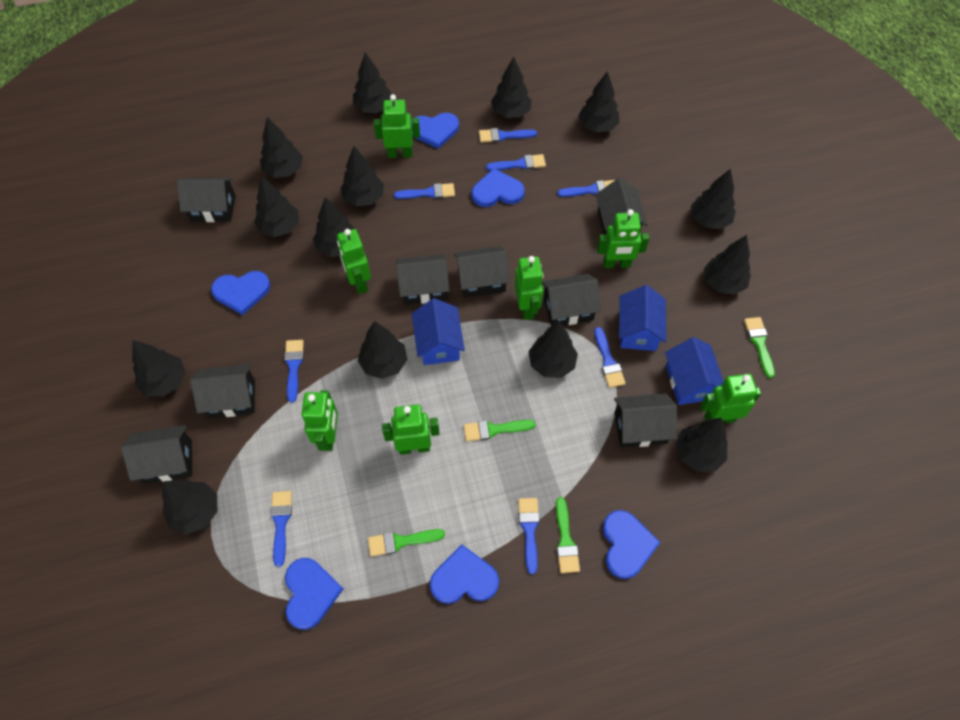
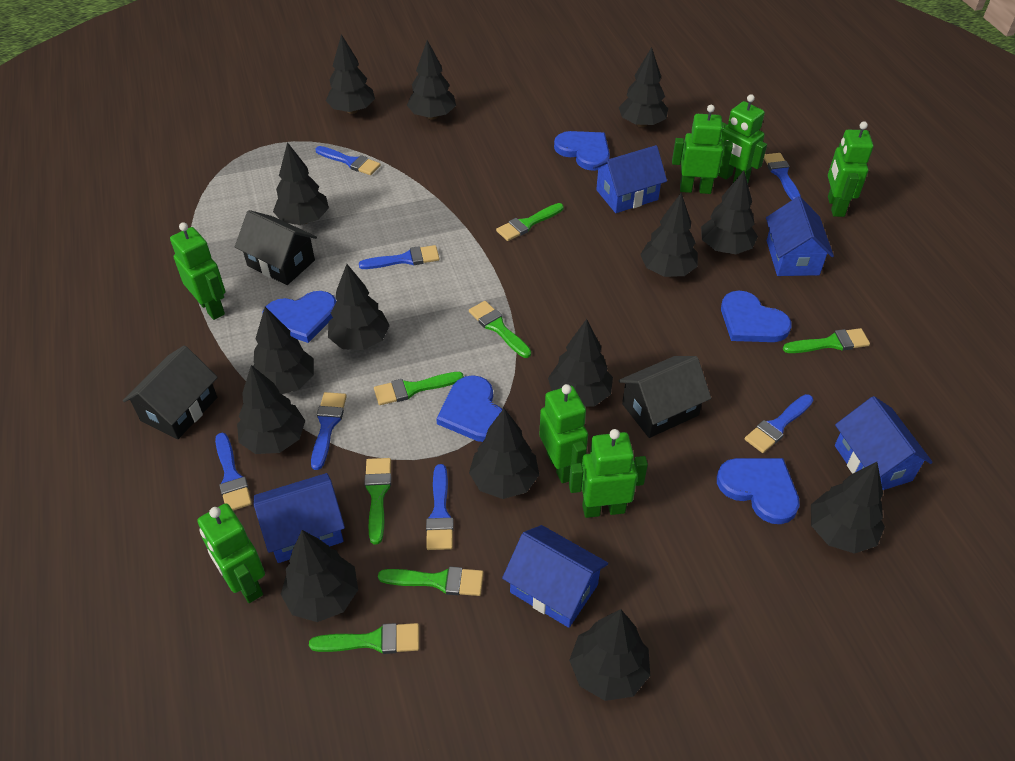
black house: 8 -> 3
blue brush: 8 -> 7
blue heart: 6 -> 5
blue house: 3 -> 5
green brush: 4 -> 7

